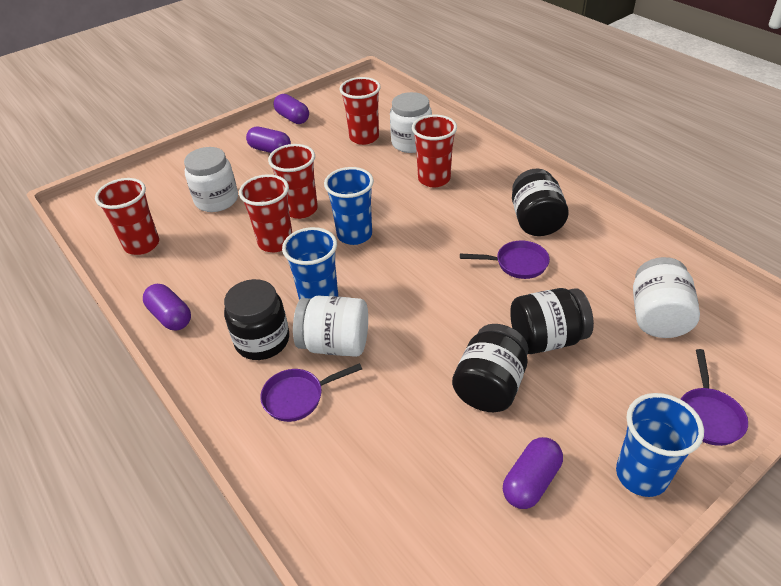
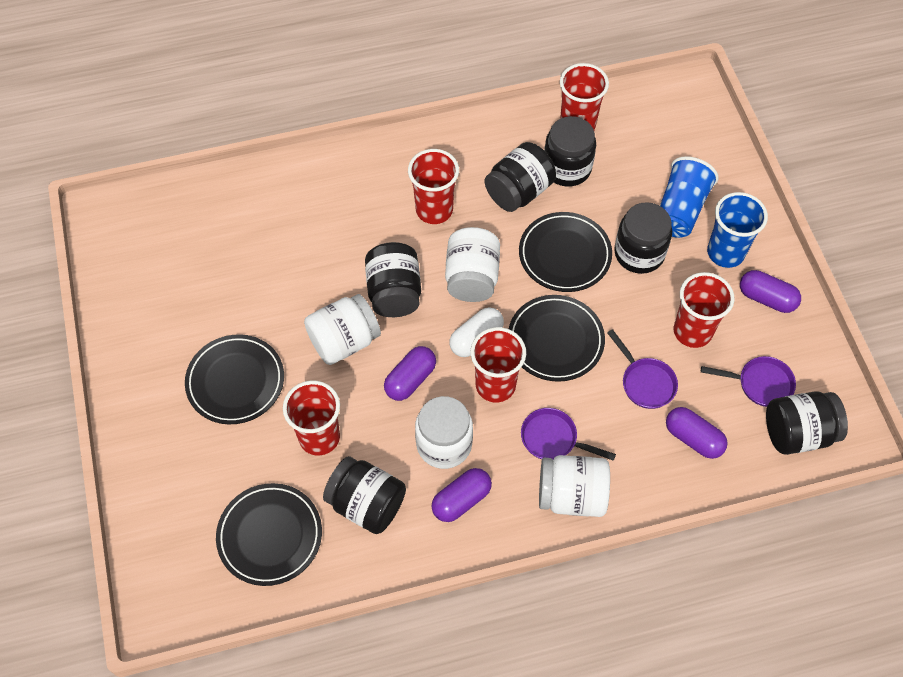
black jar: 4 -> 6
black plate: 0 -> 4
blue cup: 3 -> 2
white capsule: 0 -> 1

